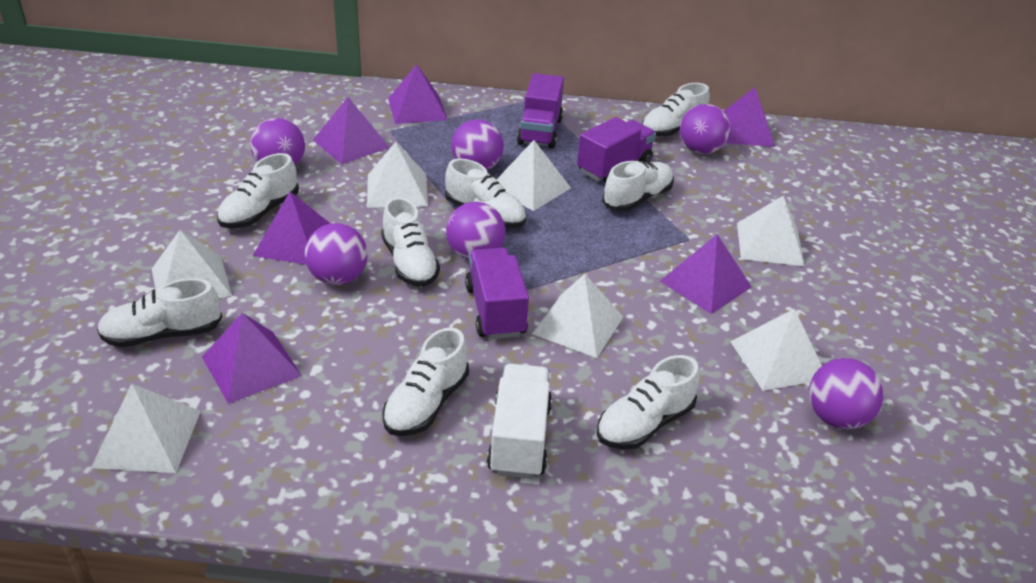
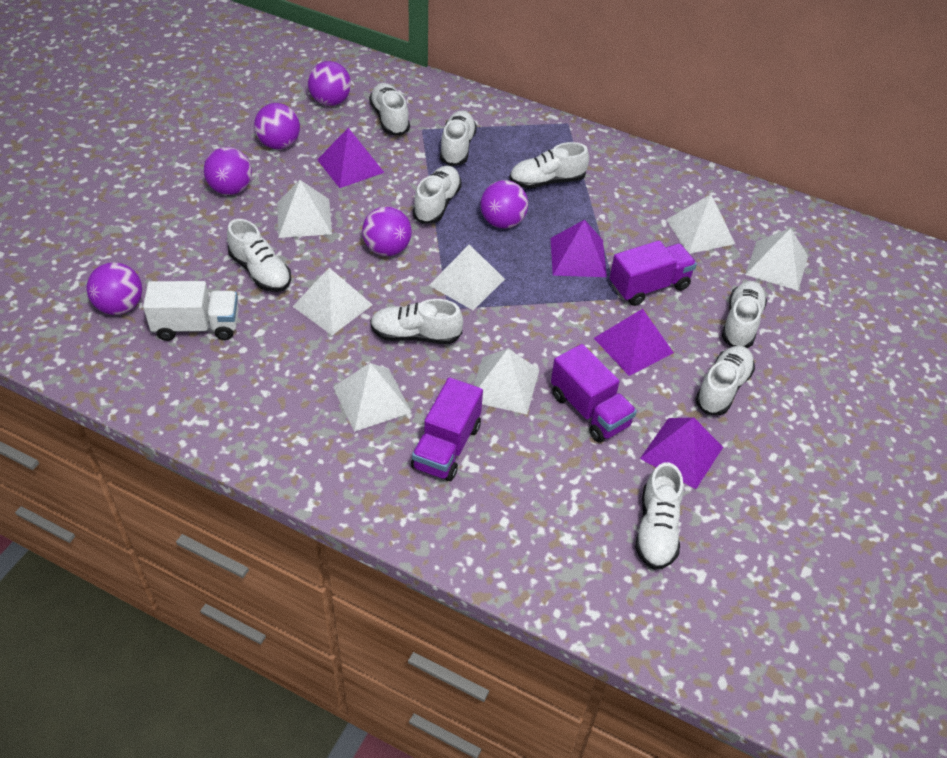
purple pyramid: 6 -> 4
white shoe: 8 -> 9

